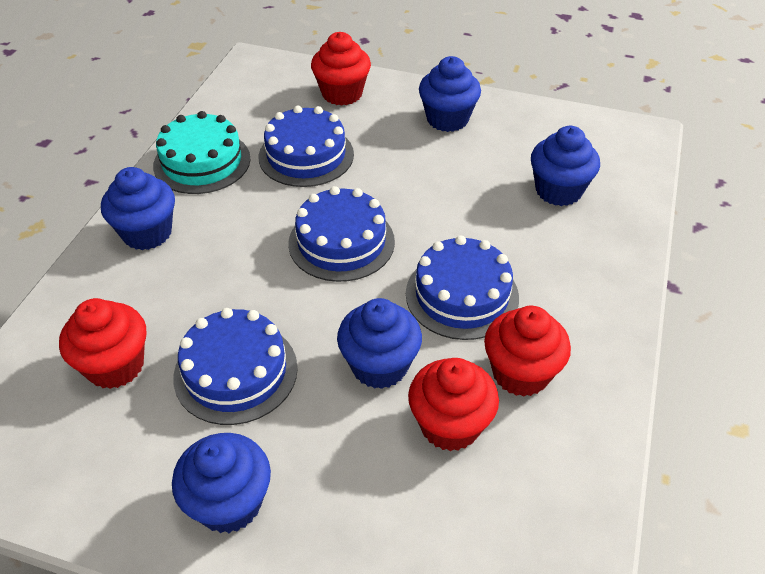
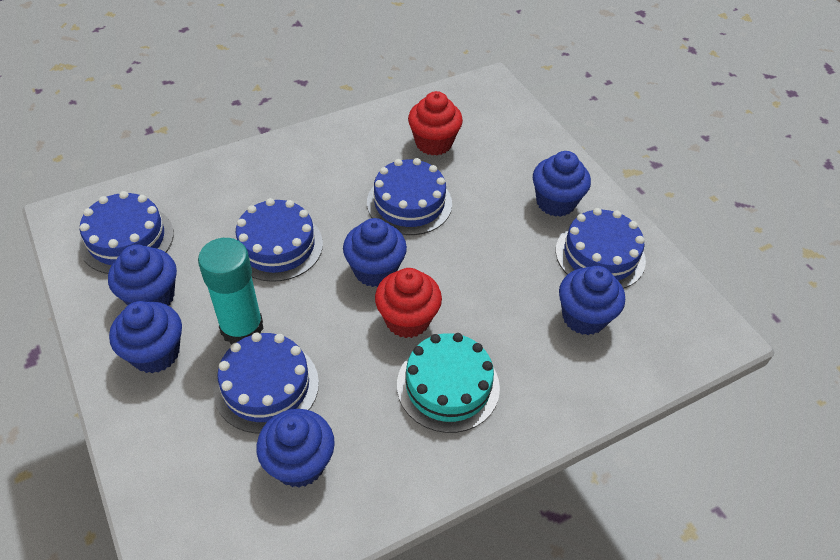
blue cake: 4 -> 5
blue cupcake: 5 -> 6
red cupcake: 4 -> 2
turquoise glue stick: 0 -> 1

